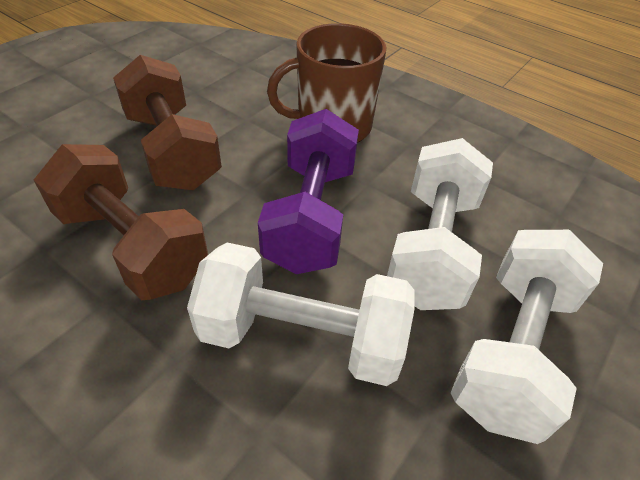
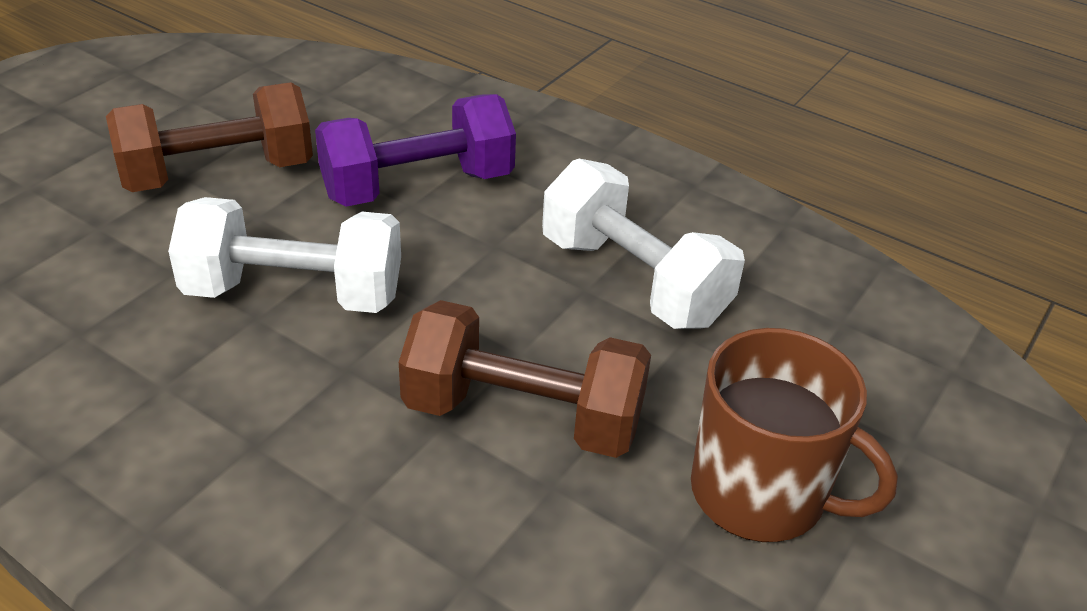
white dumbbell: 3 -> 2

